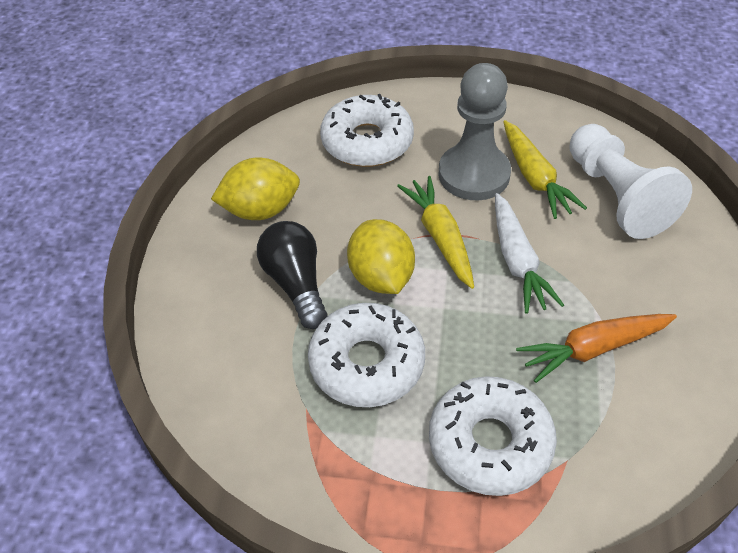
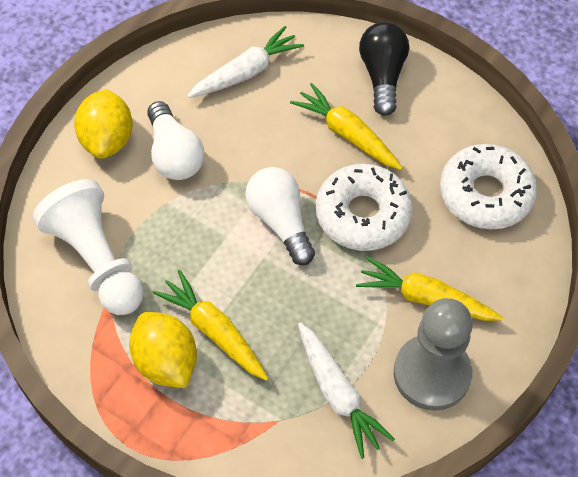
orange carrot: 1 -> 0
white carrot: 1 -> 2
white donut: 3 -> 2
white light bulb: 0 -> 2
yellow carrot: 2 -> 3

